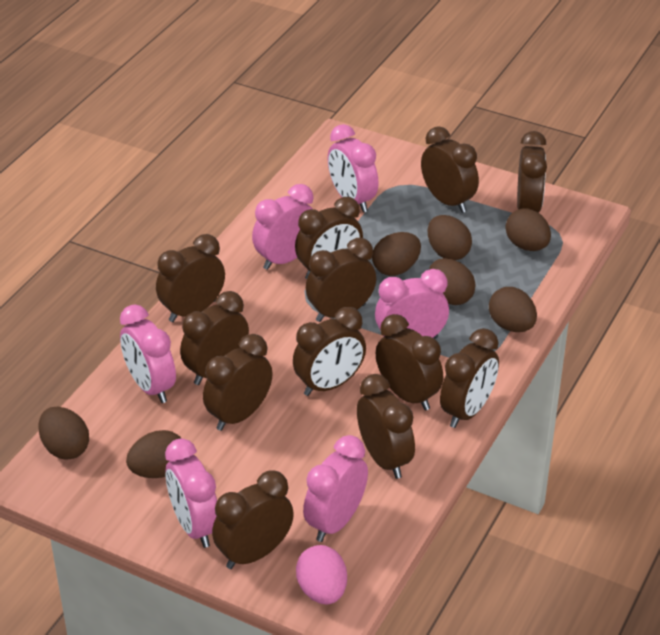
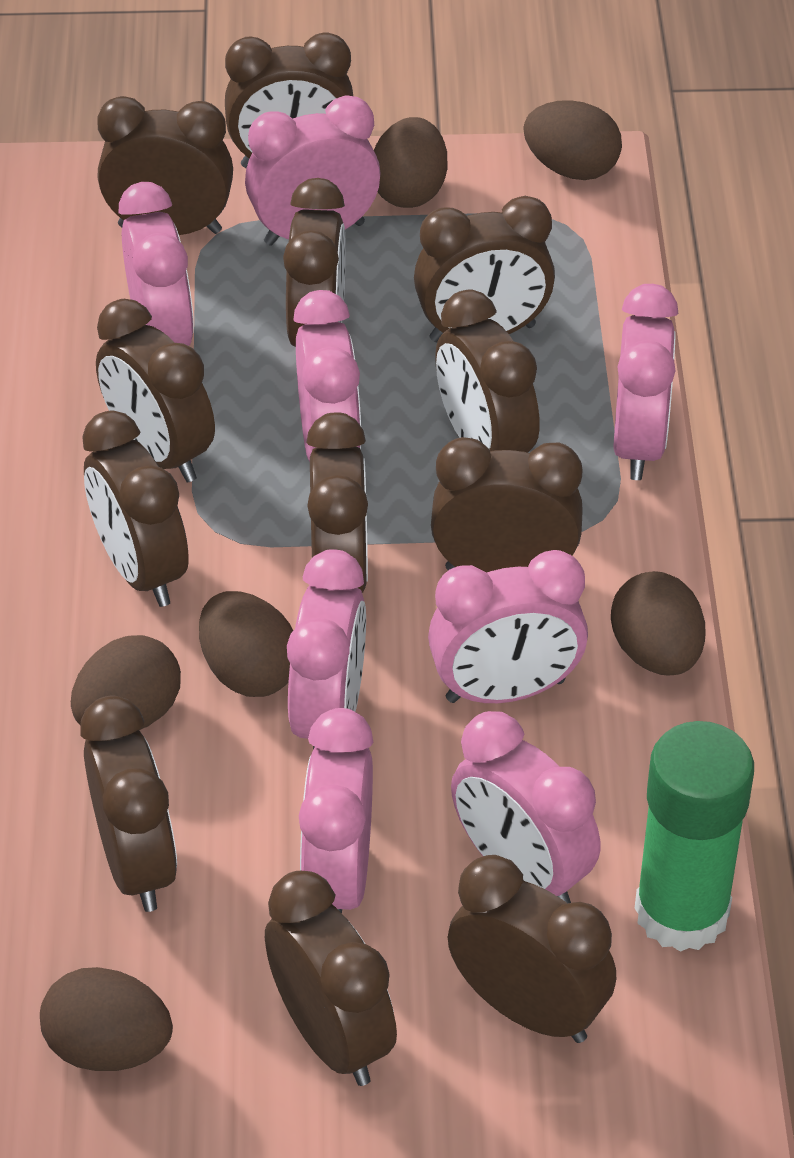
brown egg: 7 -> 6
green glue stick: 0 -> 1
pink clock: 6 -> 8
pink egg: 1 -> 0

